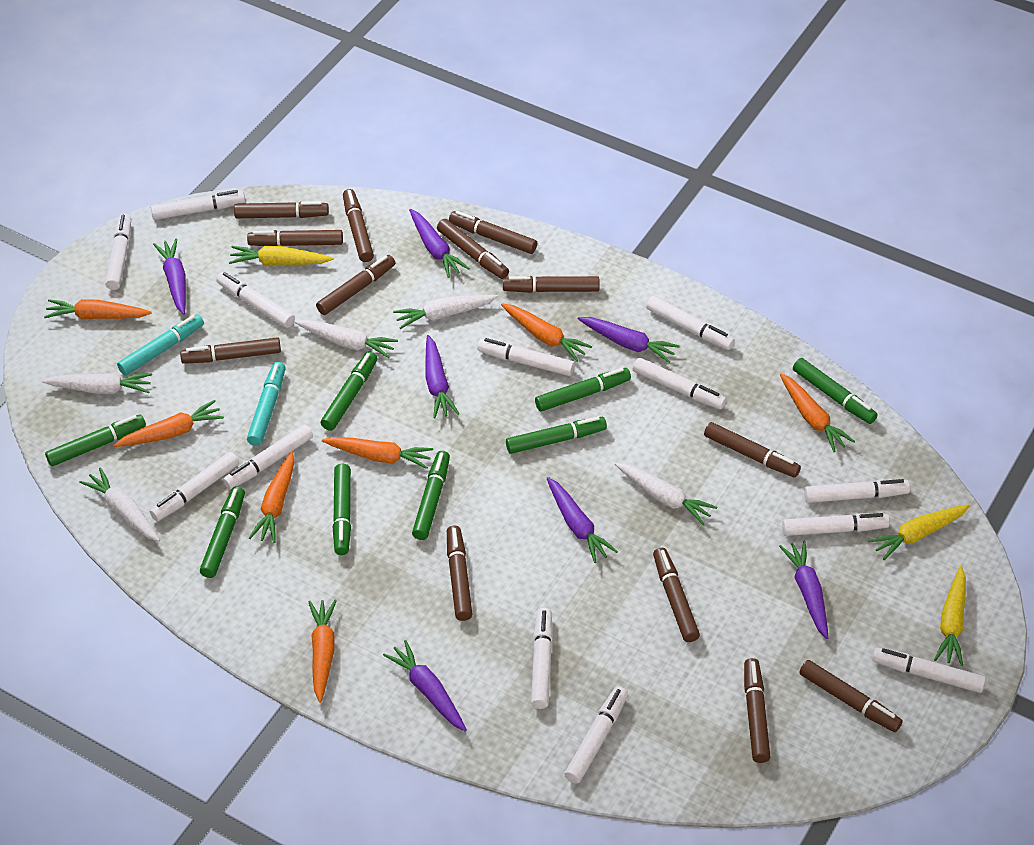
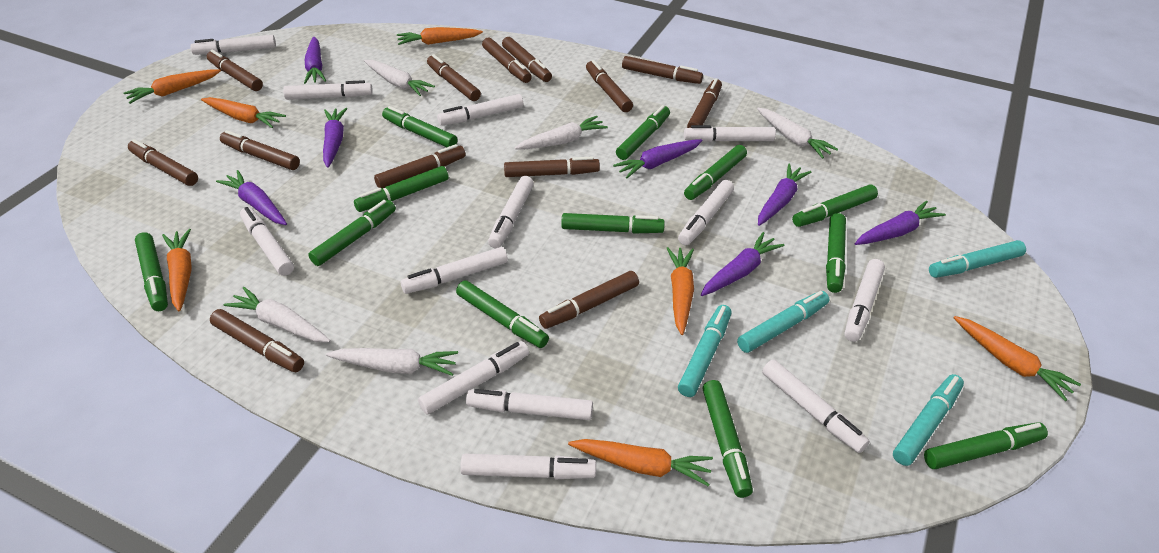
green marker: 8 -> 12
turquoise marker: 2 -> 4
yellow carrot: 3 -> 0

